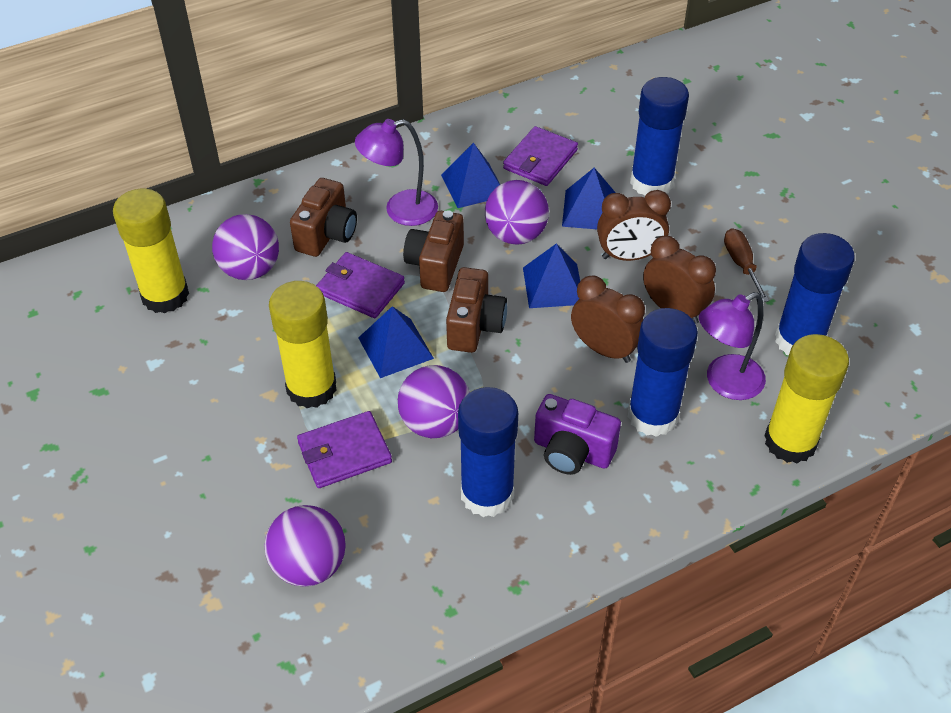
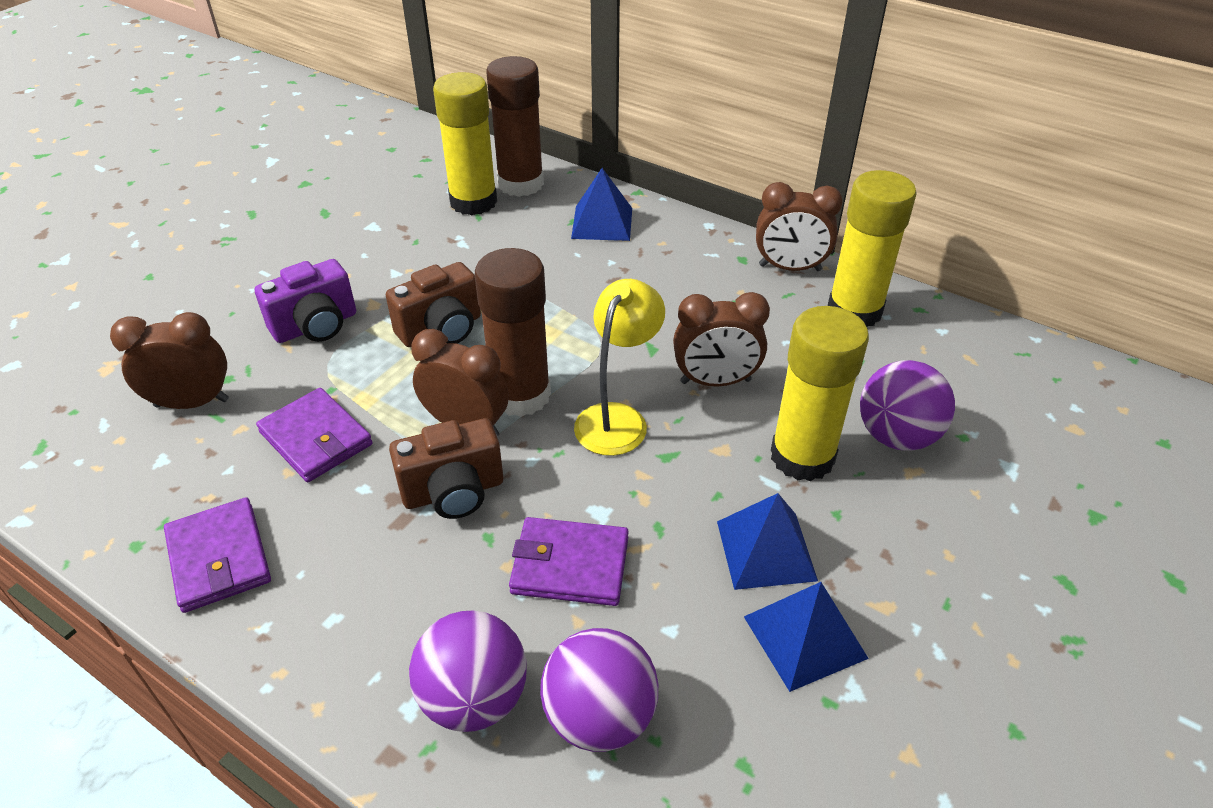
blue glue stick: 4 -> 0
blue pyramid: 4 -> 3
brown camera: 3 -> 2
brown clock: 3 -> 4
brown glue stick: 0 -> 2
brown screwdriver: 1 -> 0
purple ball: 4 -> 3
purple lamp: 2 -> 0
yellow lamp: 0 -> 1

